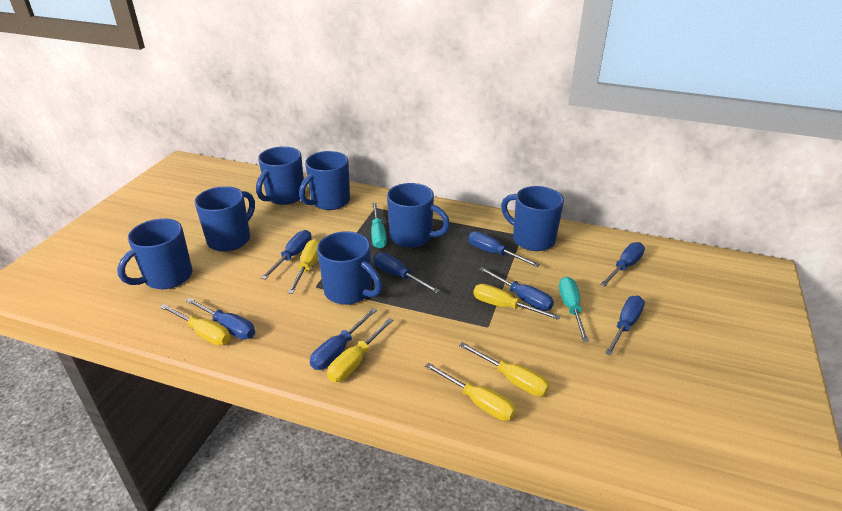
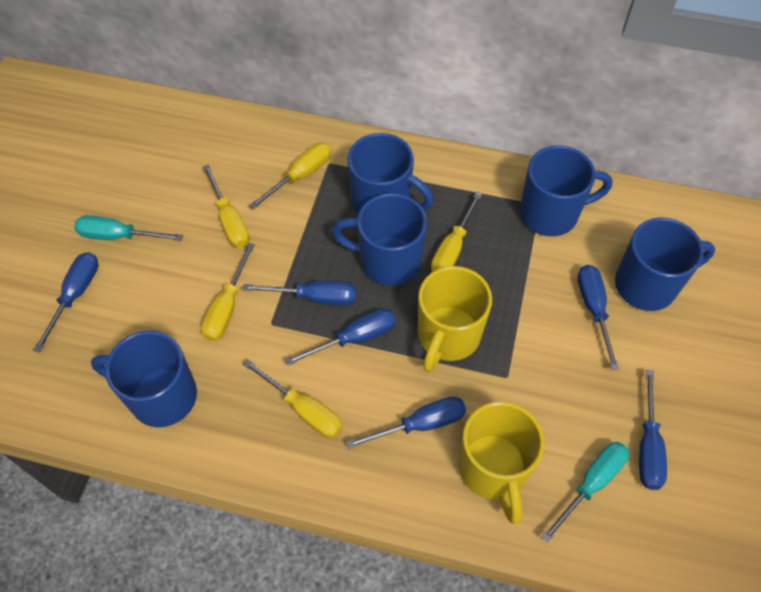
blue mug: 7 -> 5
blue screwdriver: 8 -> 6
yellow mug: 0 -> 2
yellow screwdriver: 6 -> 5

